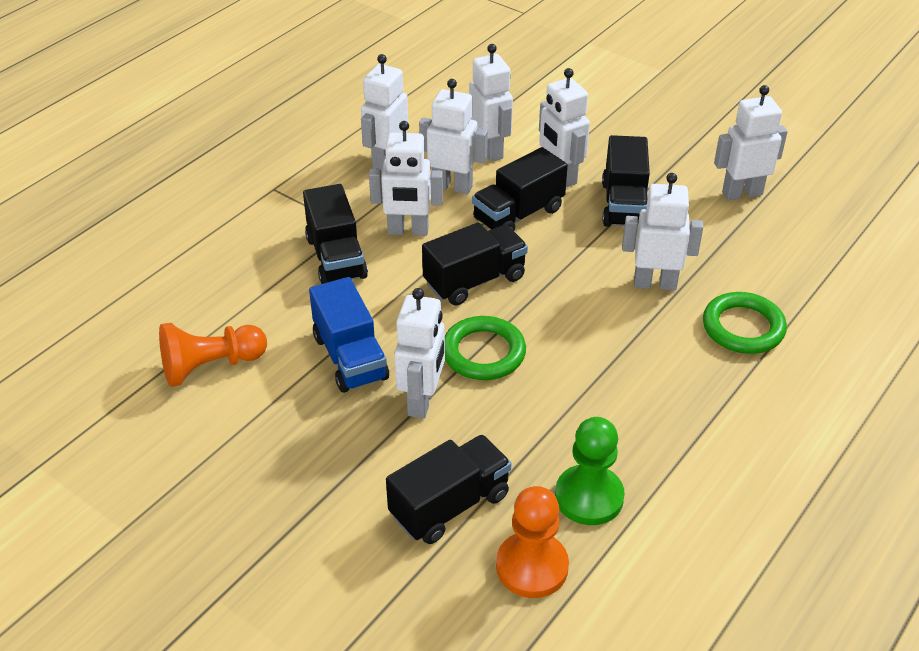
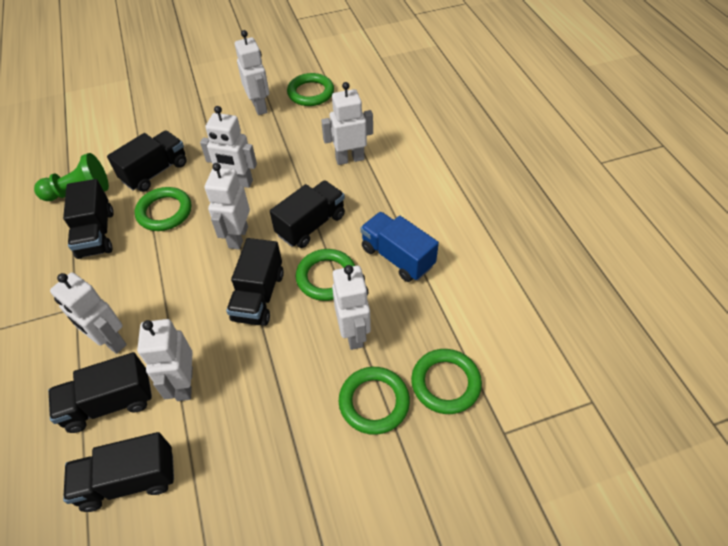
black truck: 5 -> 6
green ring: 2 -> 5
orange pawn: 2 -> 0
white robot: 8 -> 7

